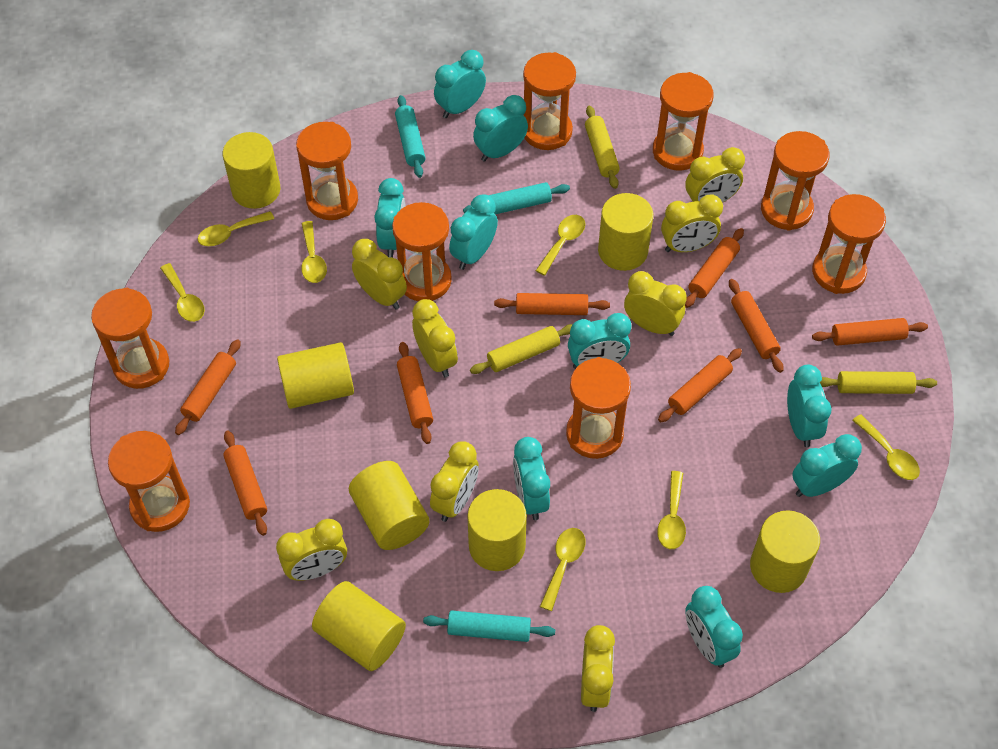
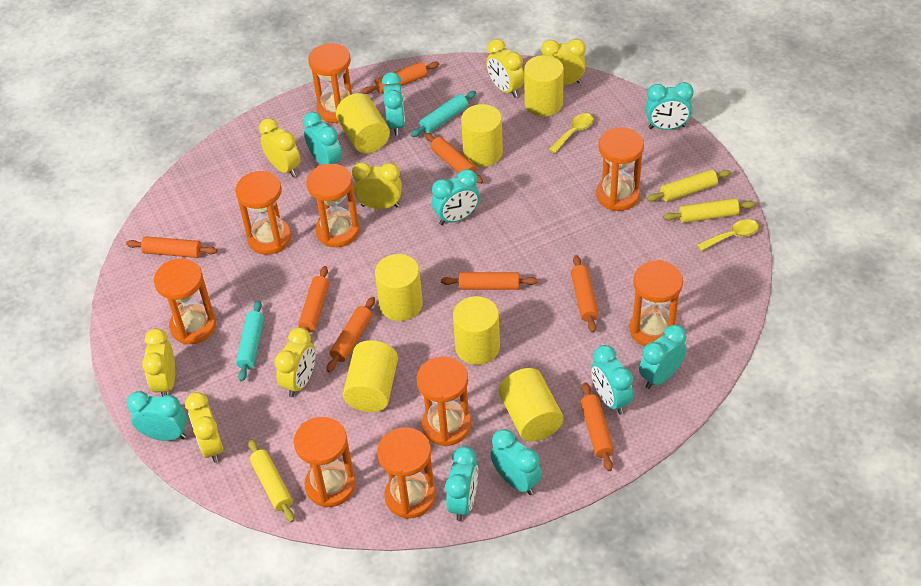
turquoise rolling pin: 3 -> 2
yellow clock: 8 -> 7
yellow spoon: 7 -> 2

